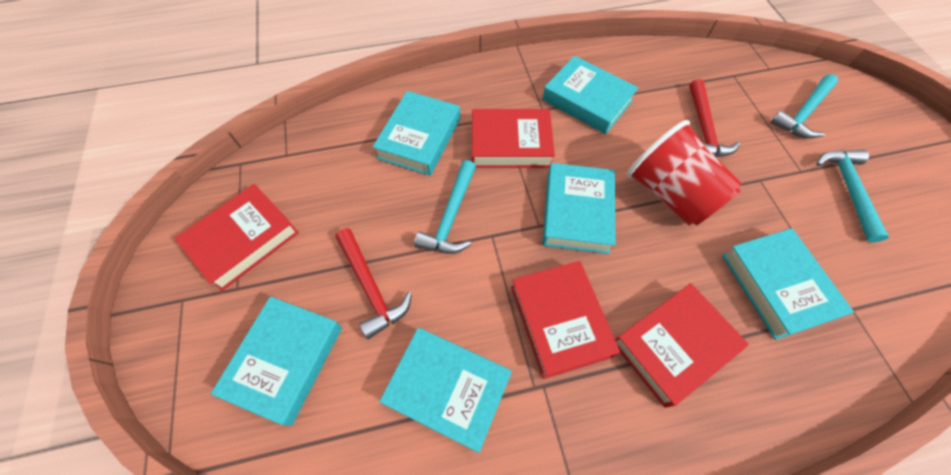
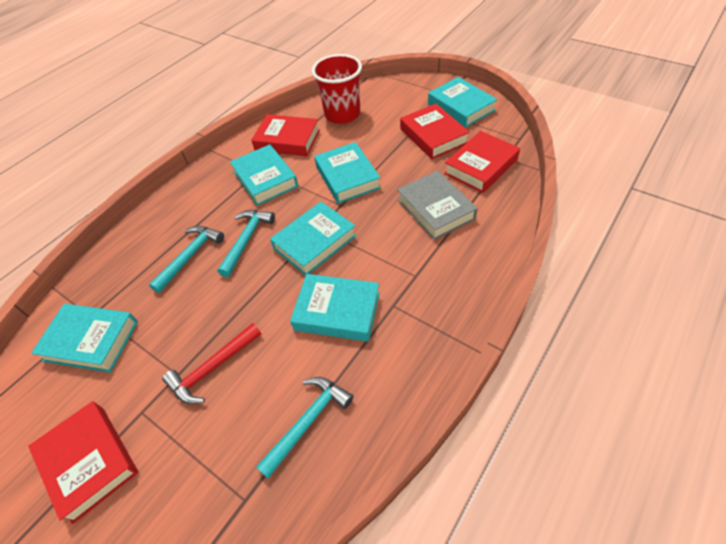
grey book: 0 -> 1
red hammer: 2 -> 1

